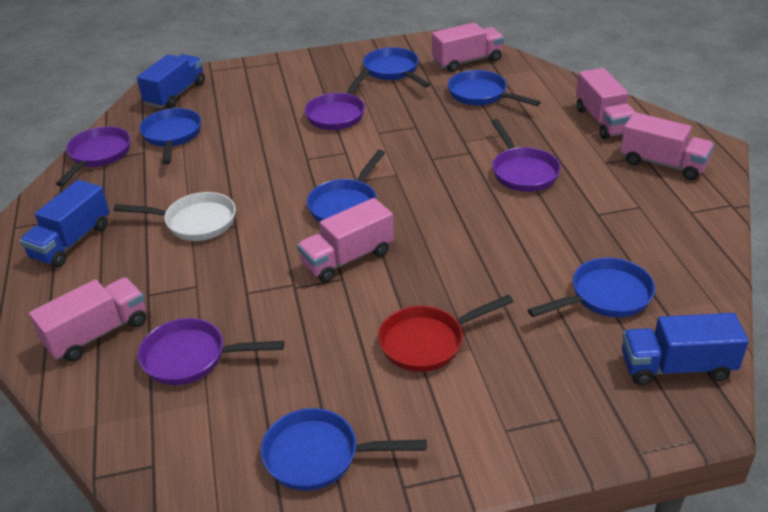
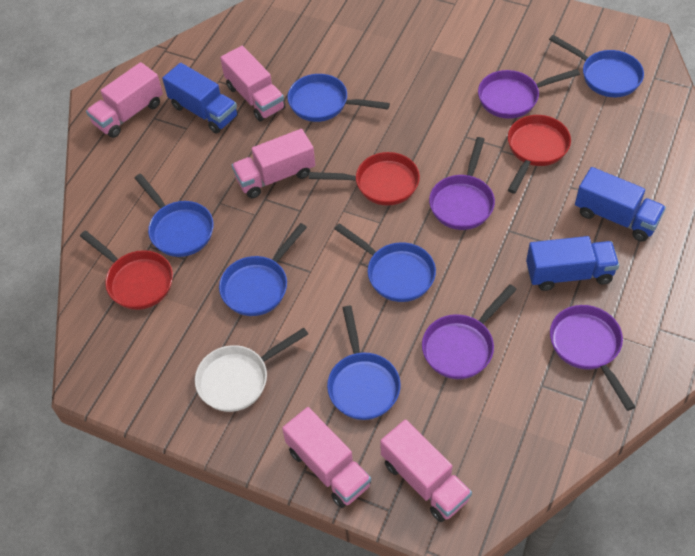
red pan: 1 -> 3

